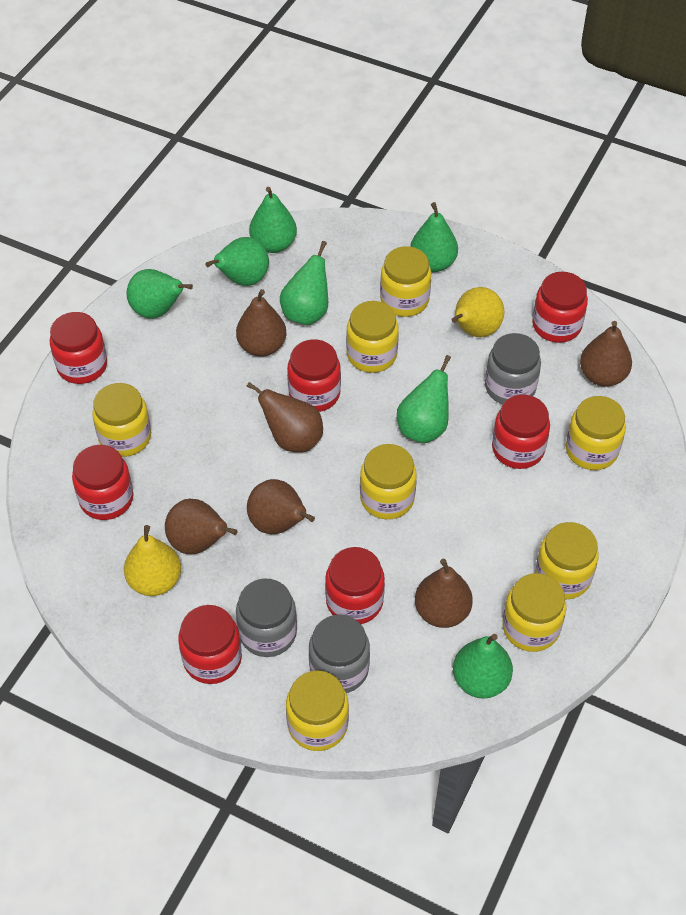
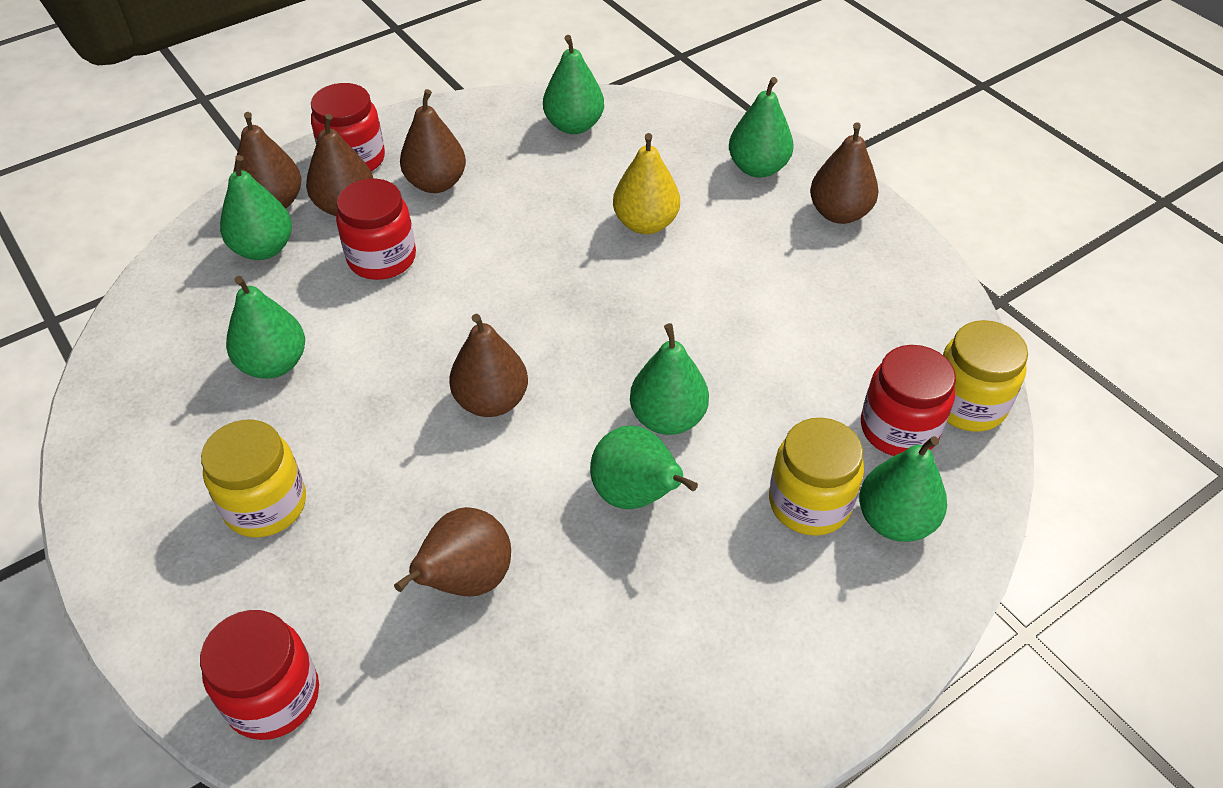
grey jar: 3 -> 0
red jar: 7 -> 4
yellow jar: 8 -> 3
yellow pear: 2 -> 1

